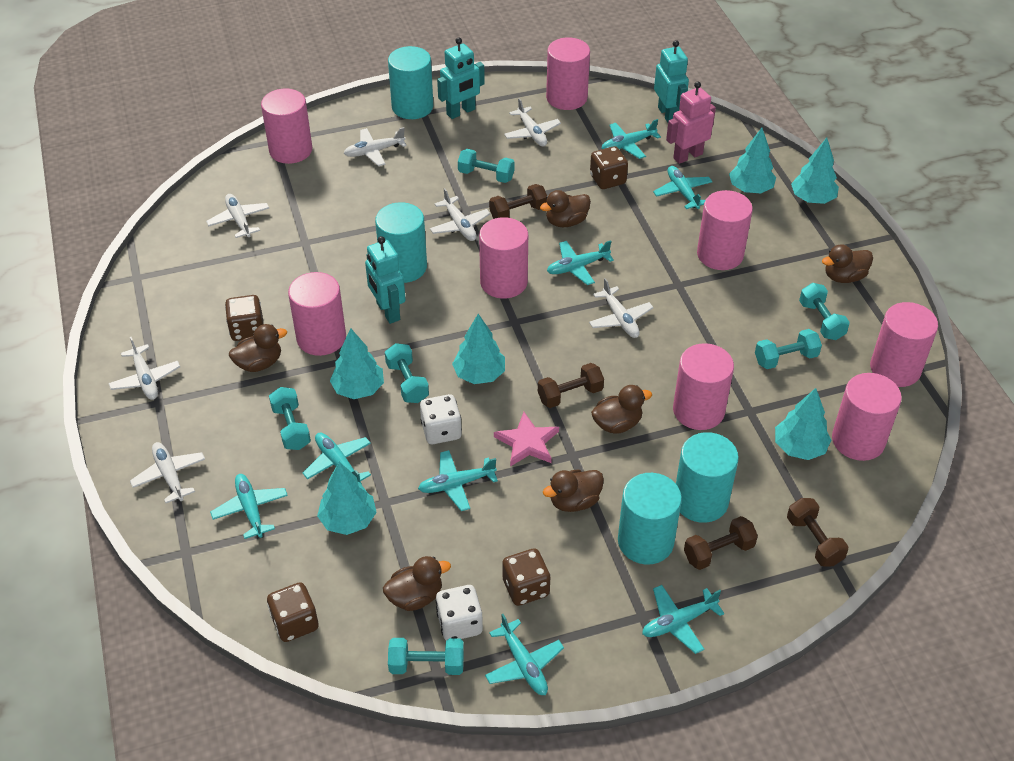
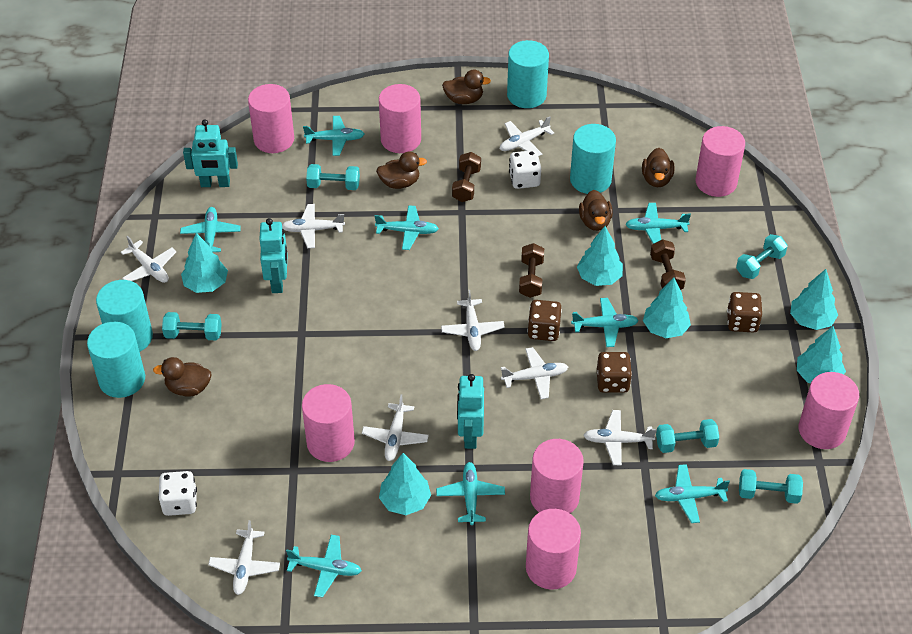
brown dice: 4 -> 3
brown duck: 6 -> 5
brown dumbbell: 4 -> 3
pink cylinder: 8 -> 7
pink robot: 1 -> 0
pink star: 1 -> 0
turquoise dumbbell: 6 -> 5
white plane: 7 -> 8

